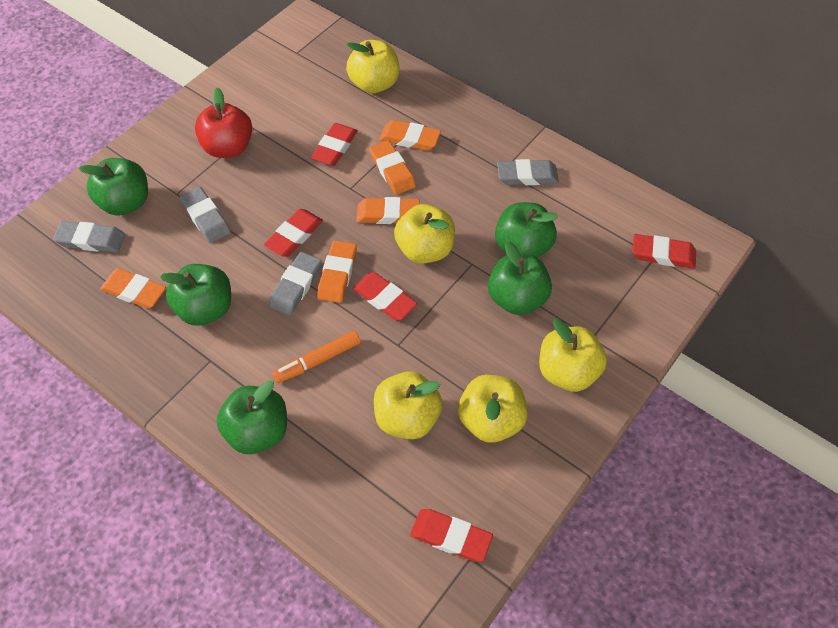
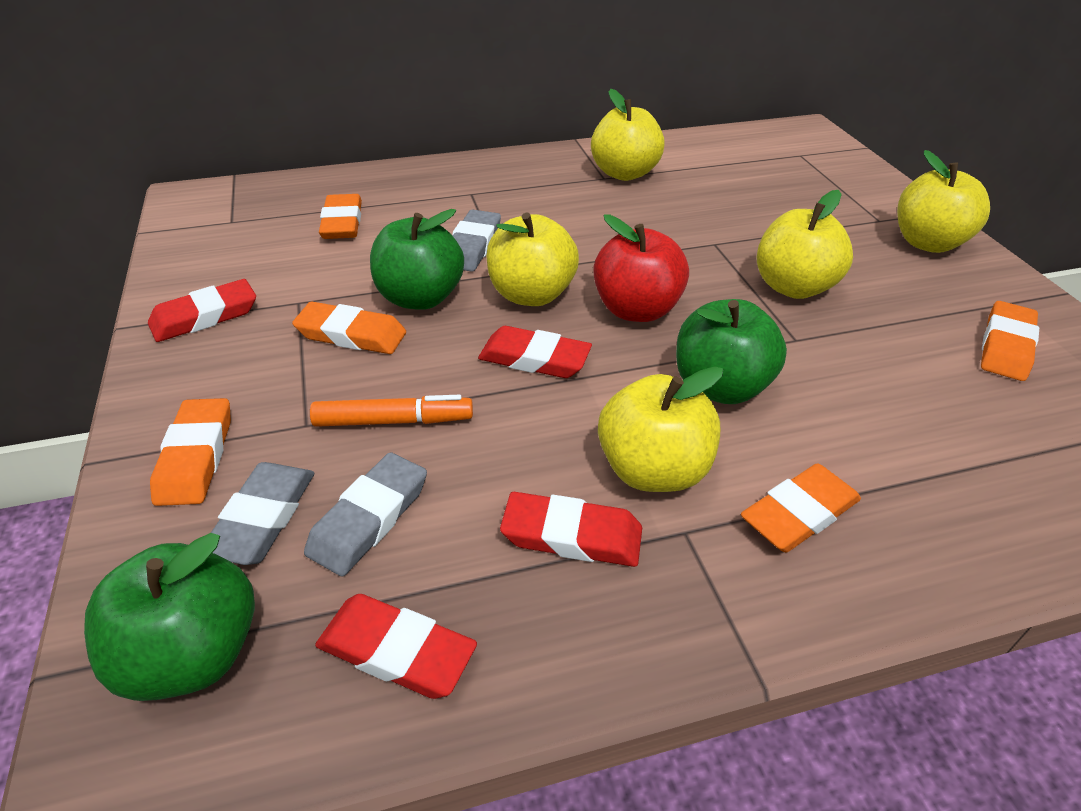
green apple: 5 -> 3
grey eraser: 4 -> 3
red eraser: 5 -> 4

